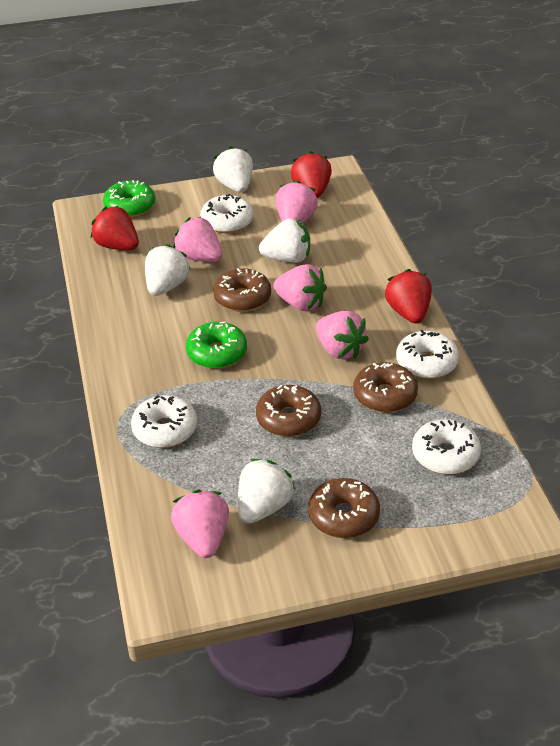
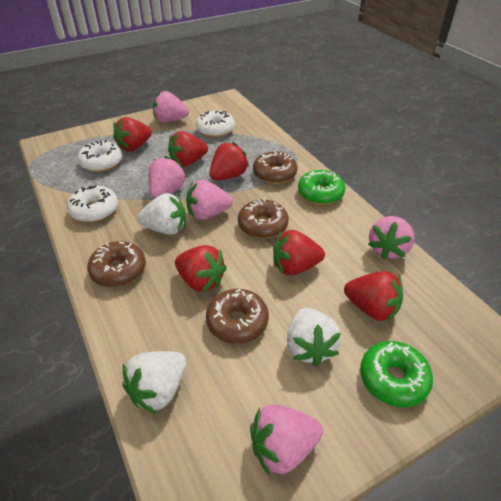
red strawberry: 3 -> 6
white donut: 4 -> 3
white strawberry: 4 -> 3

